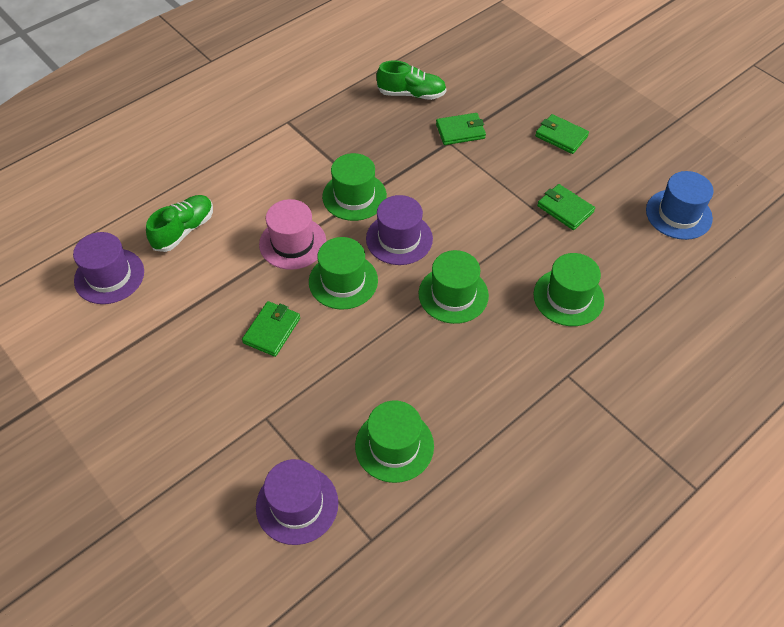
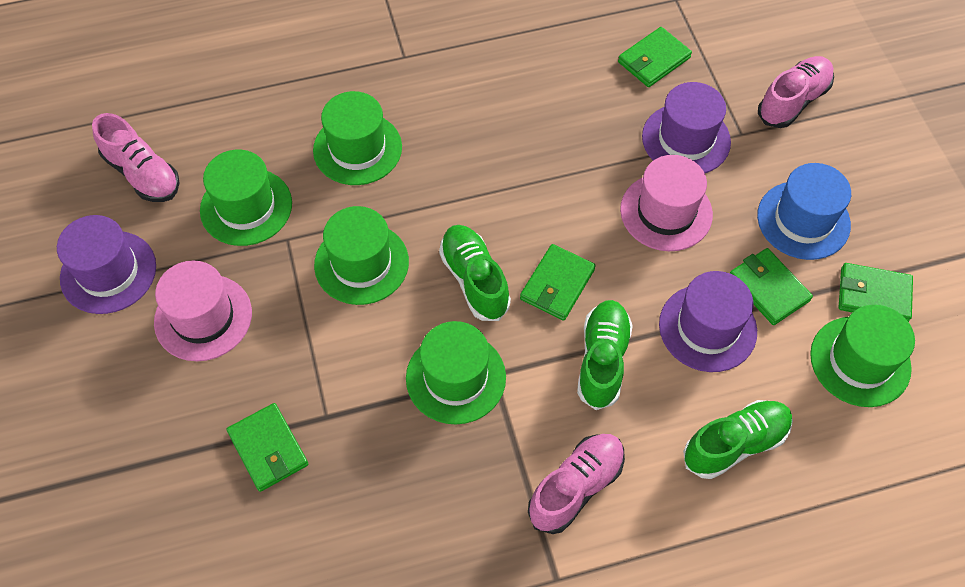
green shoe: 2 -> 3
green wallet: 4 -> 5
pink hat: 1 -> 2
pink shoe: 0 -> 3

